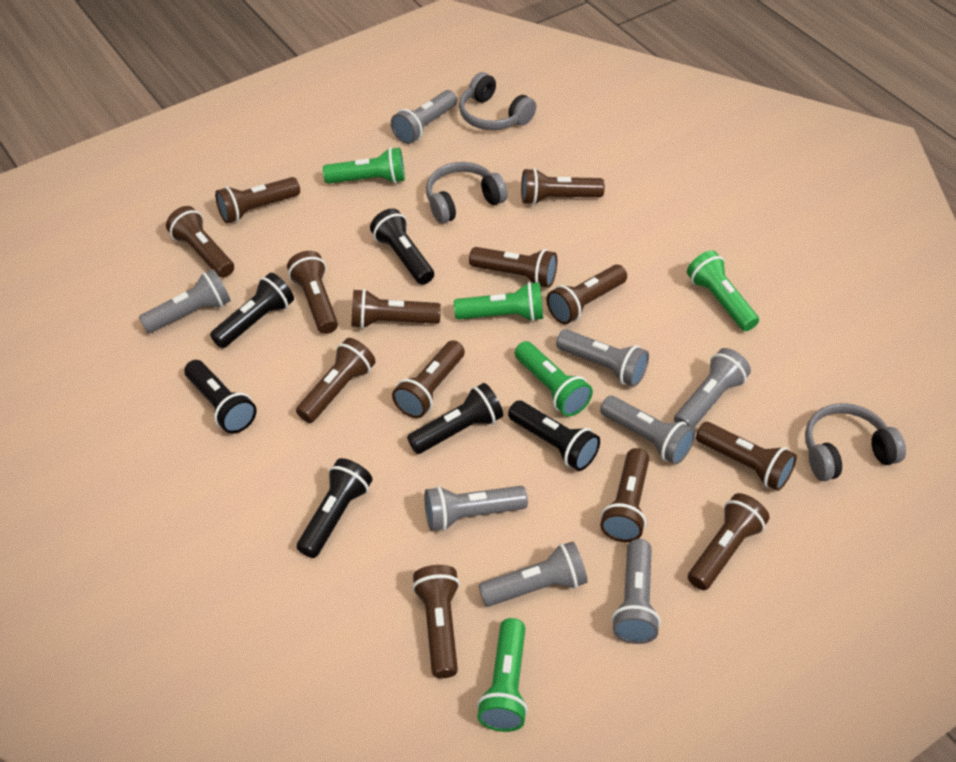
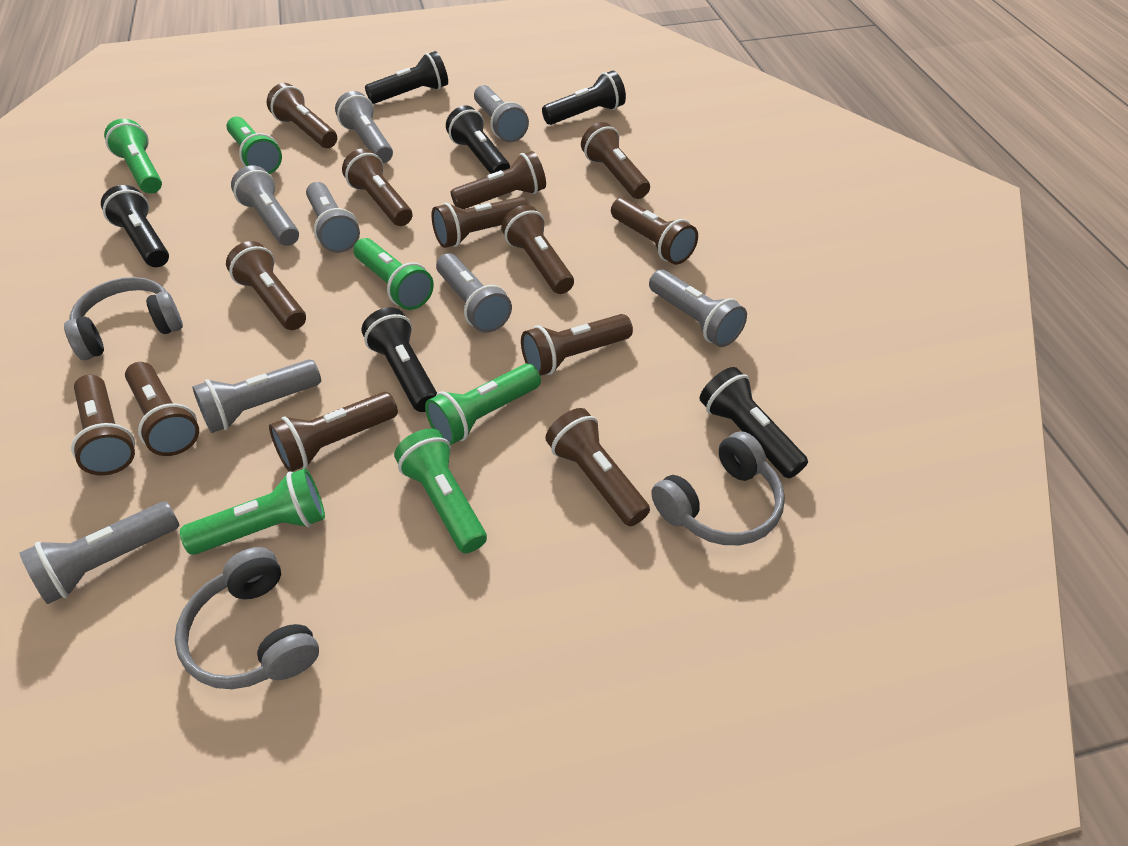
green flashlight: 5 -> 6

